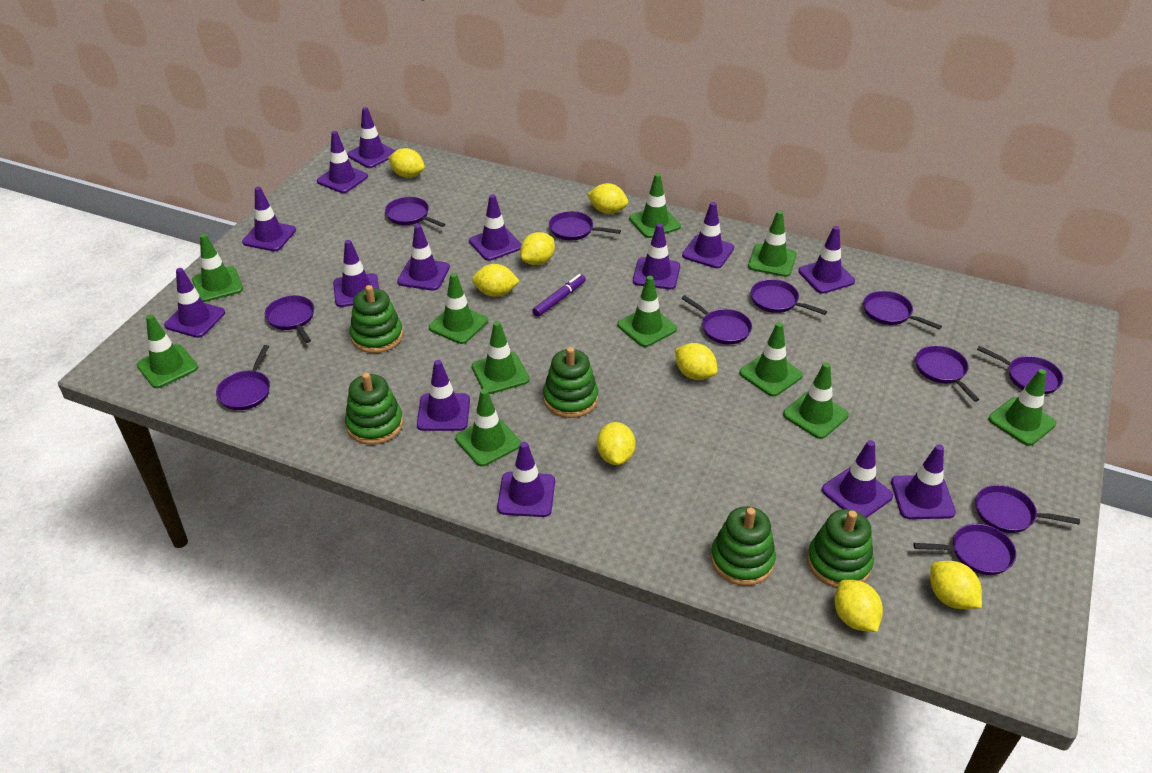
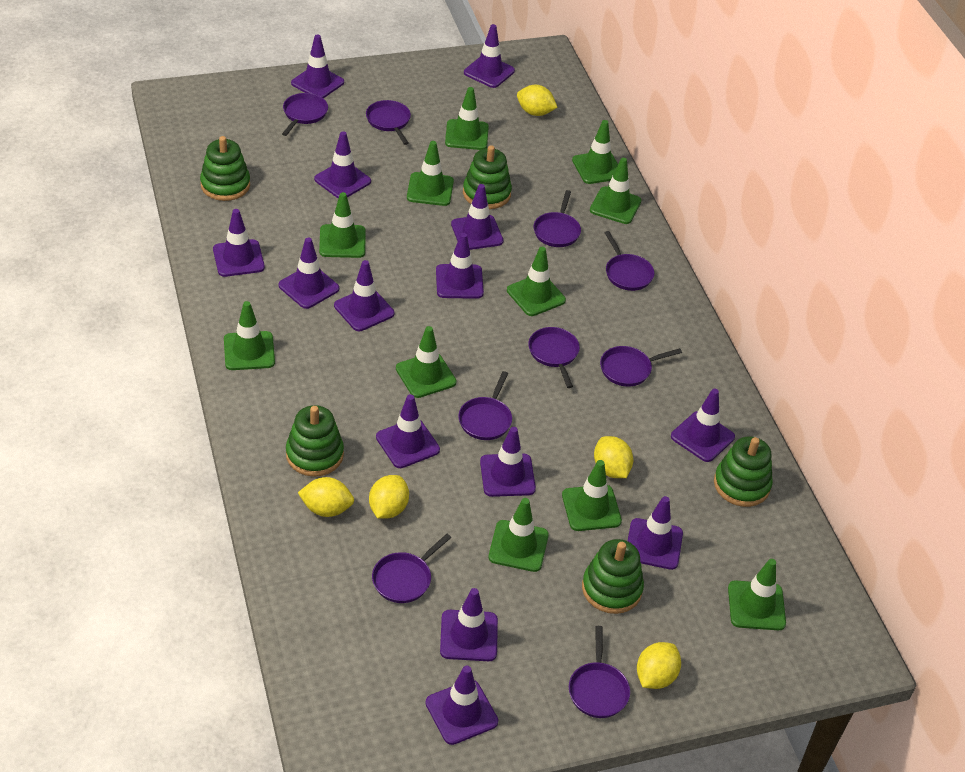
purple marker: 1 -> 0
purple pan: 11 -> 9
yellow lemon: 8 -> 5

